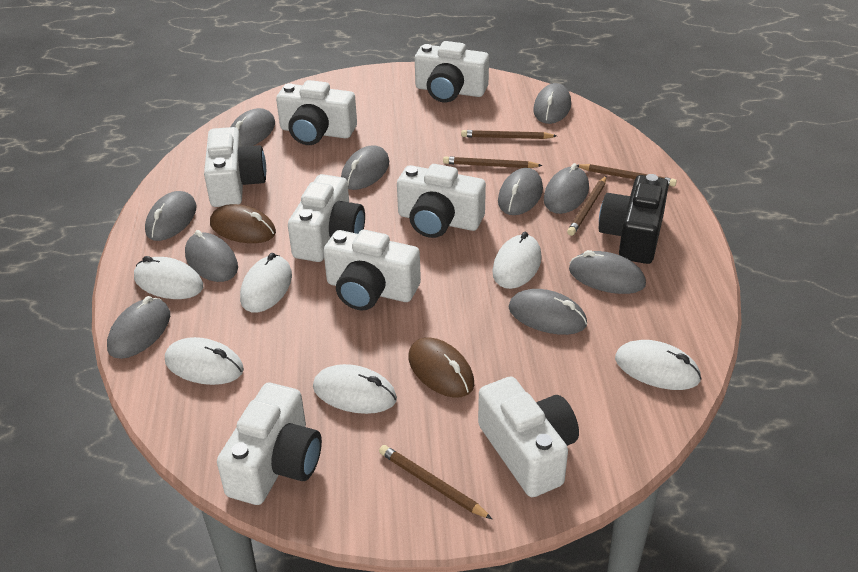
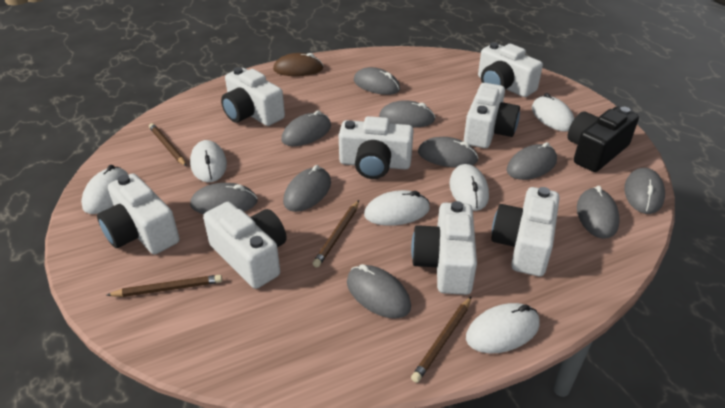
brown mouse: 2 -> 1
brown pencil: 5 -> 4

